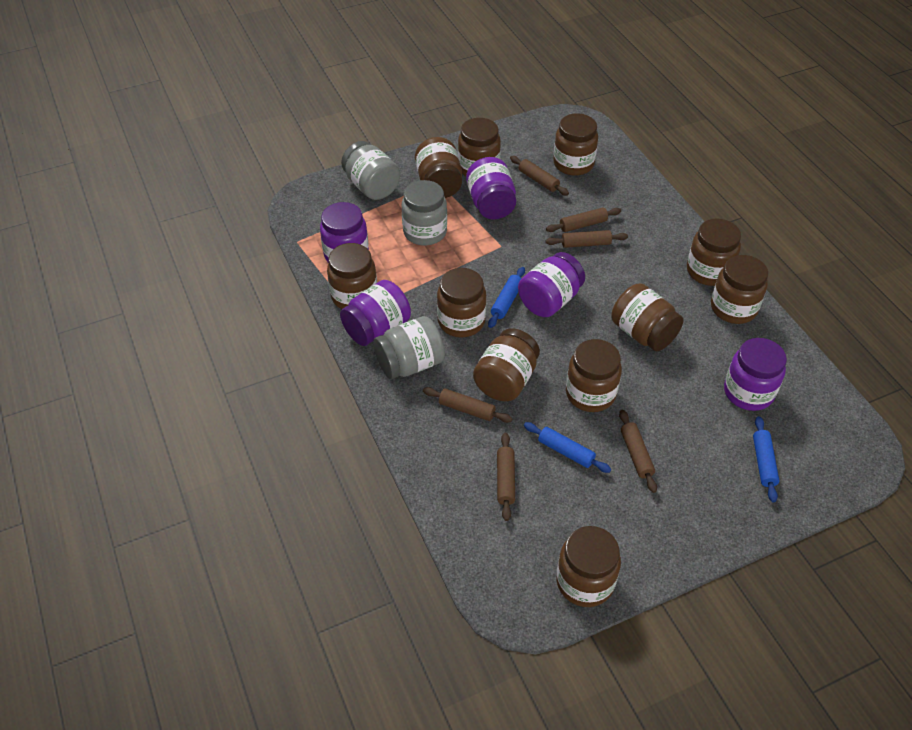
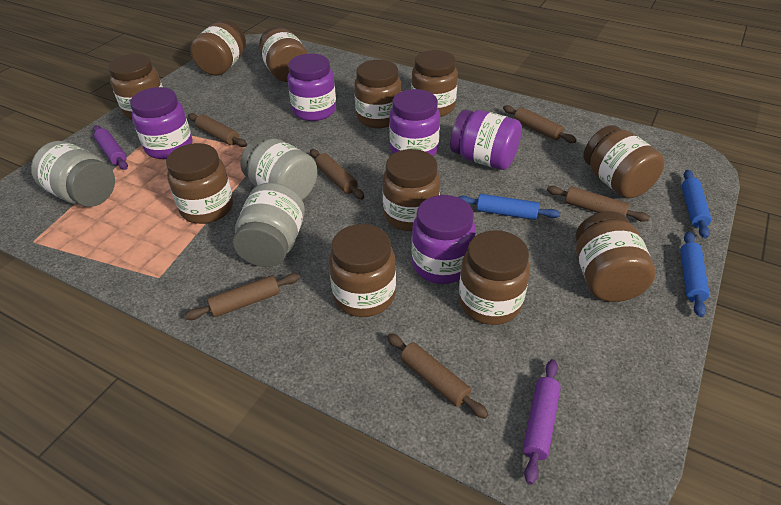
purple rolling pin: 0 -> 2

